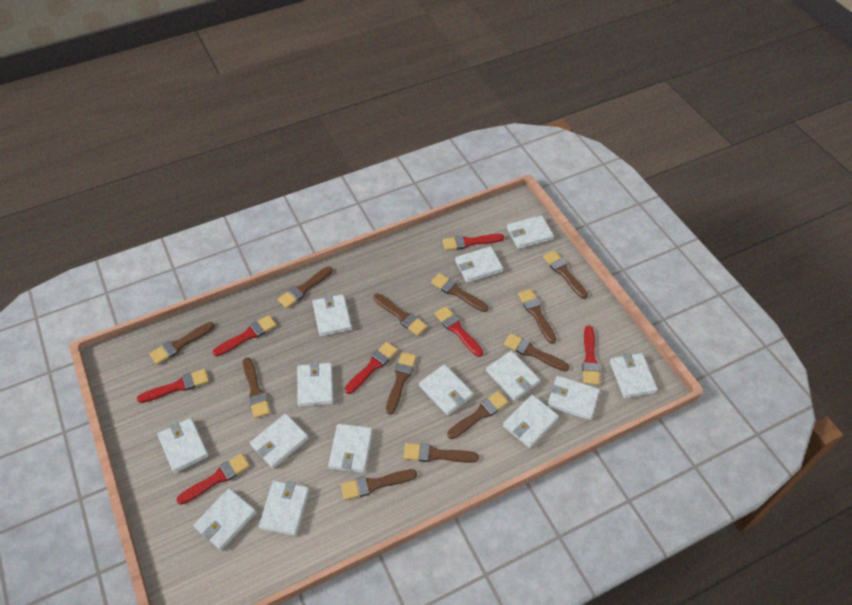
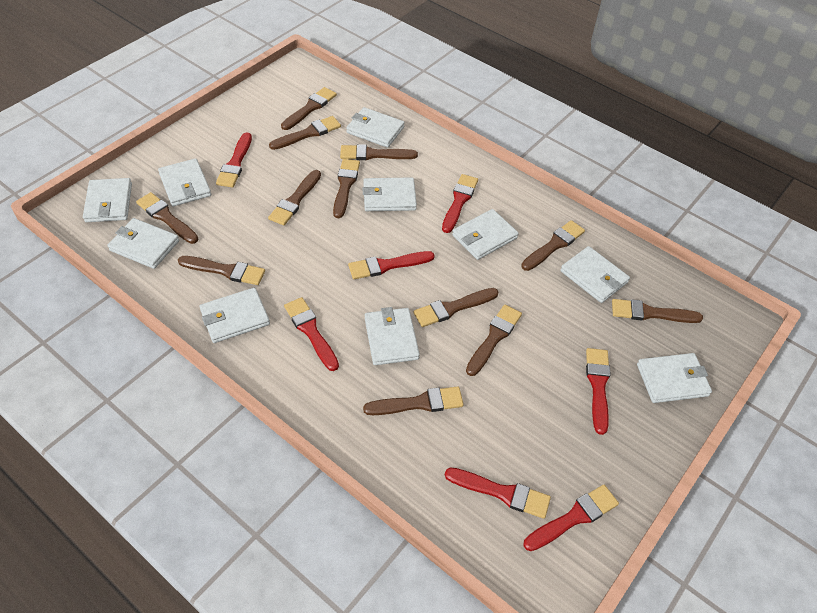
white wallet: 14 -> 10

